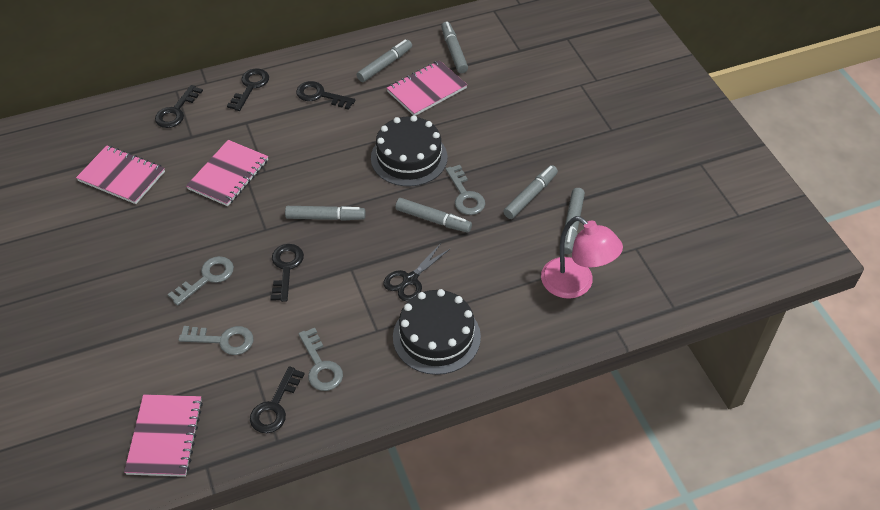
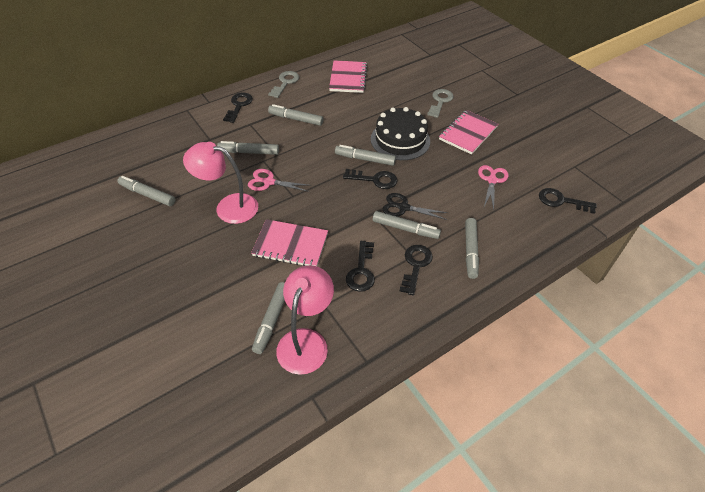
black cake: 2 -> 1
grey key: 4 -> 2
grey marker: 6 -> 7
pink lamp: 1 -> 2
pink notebook: 4 -> 3
pink scissors: 0 -> 2

